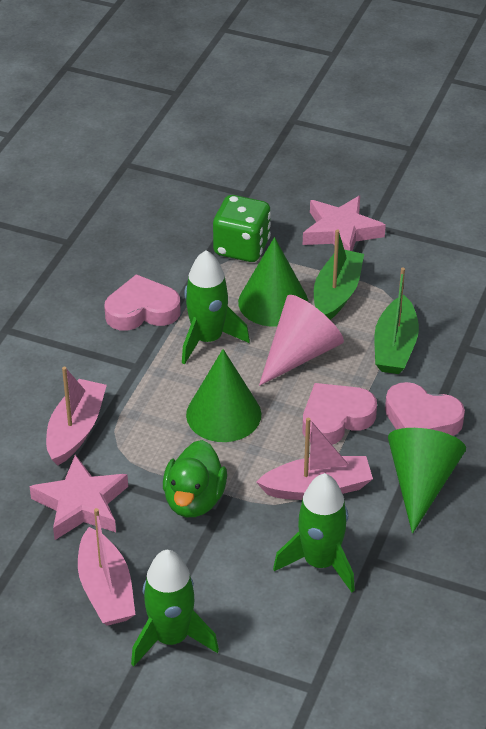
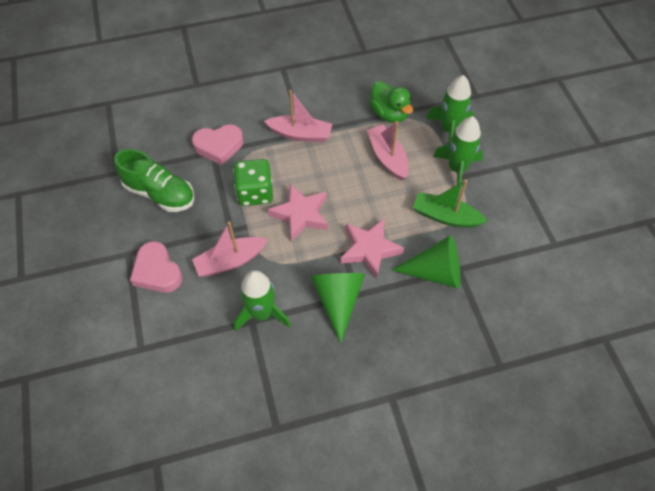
green boat: 2 -> 1
green cone: 3 -> 2
green shoe: 0 -> 1
pink cone: 1 -> 0
pink heart: 3 -> 2

